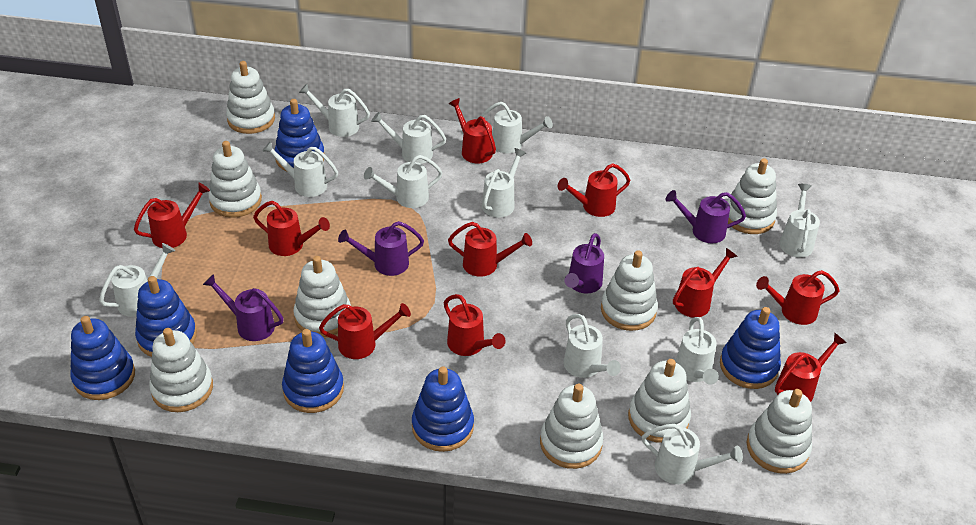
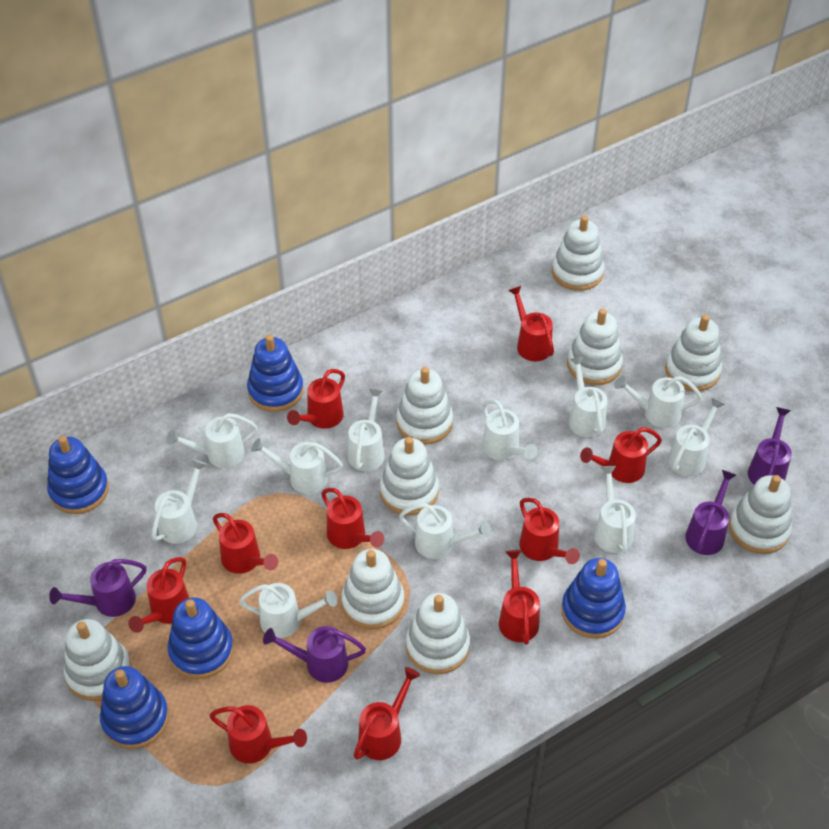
blue stacking toy: 6 -> 5

